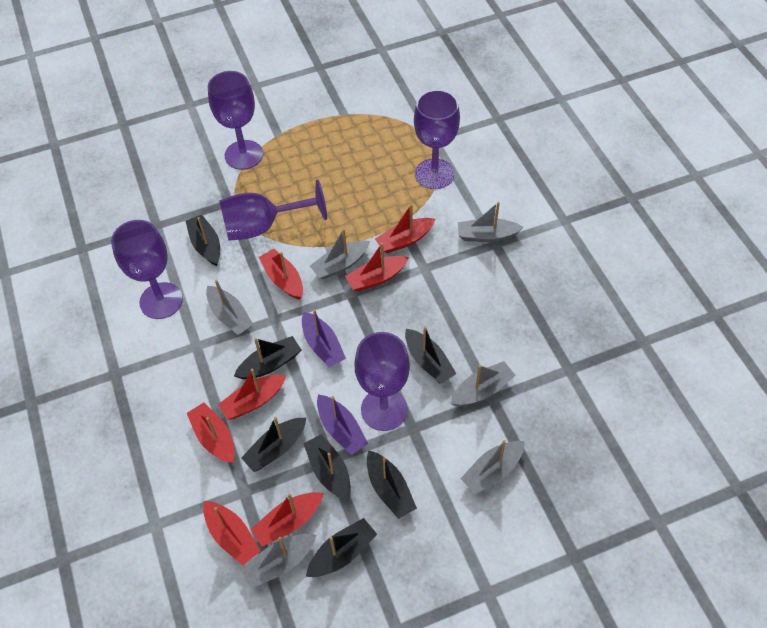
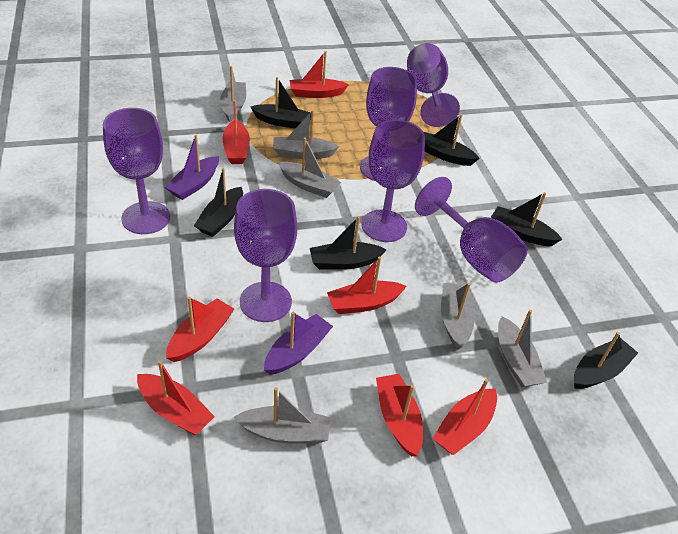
black boat: 7 -> 6
purple goblet: 5 -> 6

